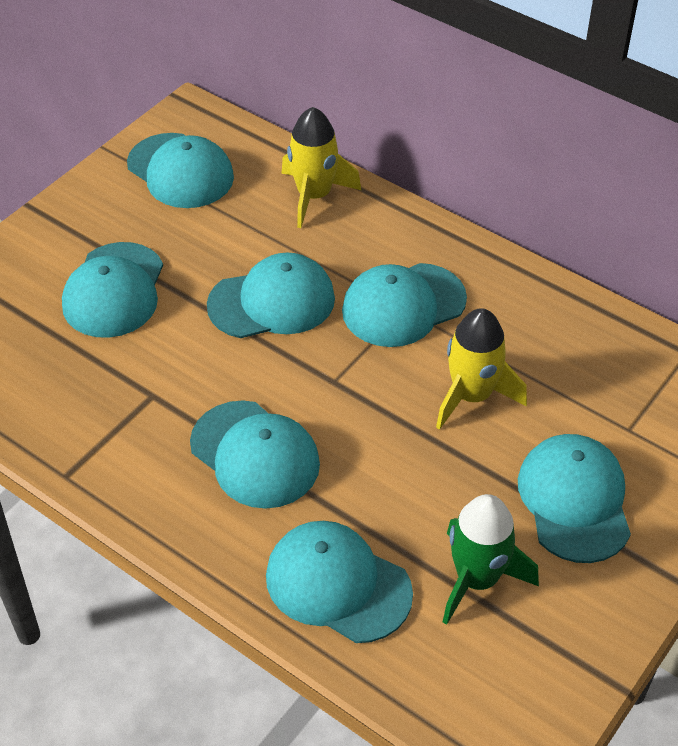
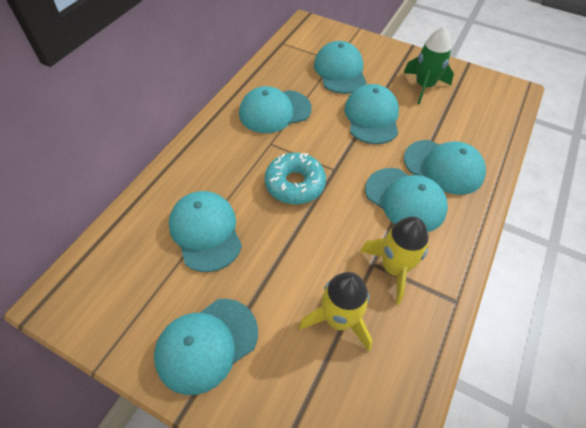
turquoise donut: 0 -> 1

